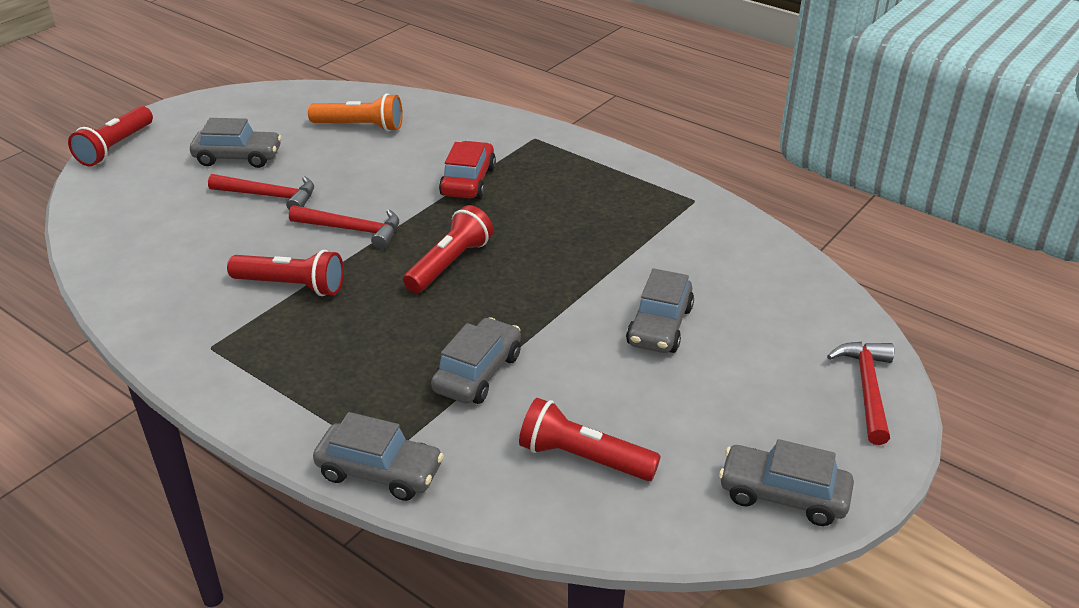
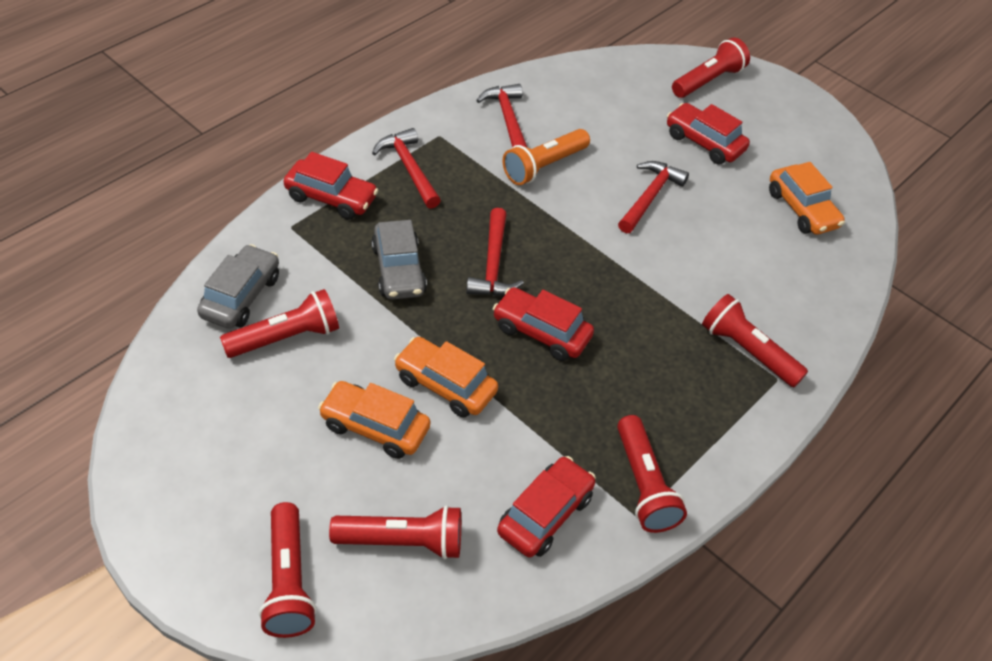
grey car: 5 -> 2
orange car: 0 -> 3
red car: 1 -> 4
red flashlight: 4 -> 6
red hammer: 3 -> 4

